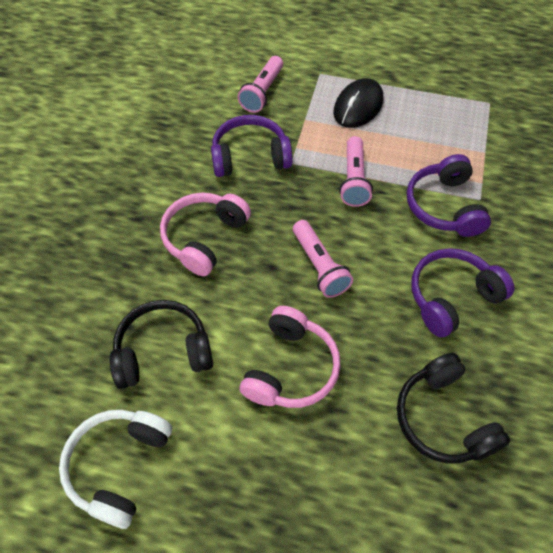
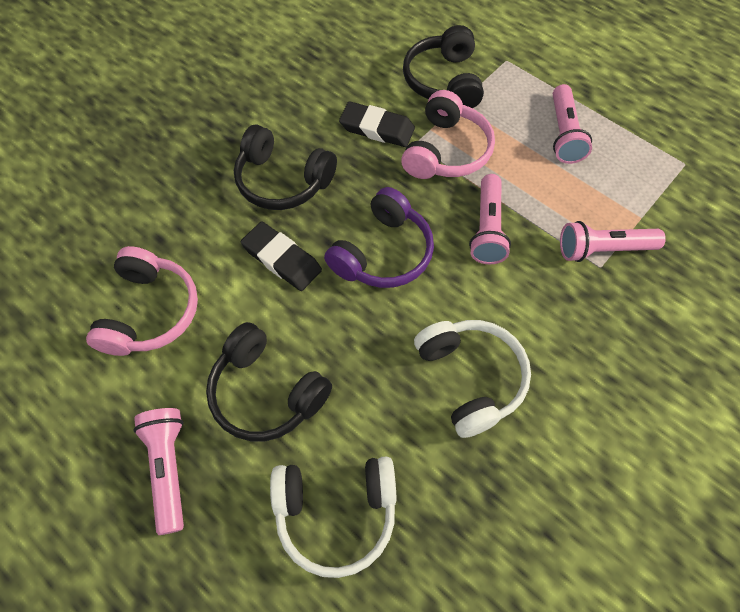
black eraser: 0 -> 2
black headphones: 2 -> 3
black mouse: 1 -> 0
pink flashlight: 3 -> 4
purple headphones: 3 -> 1
white headphones: 1 -> 2

